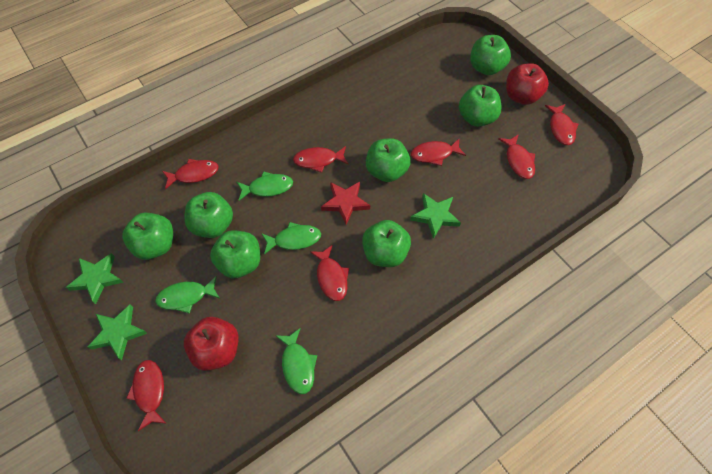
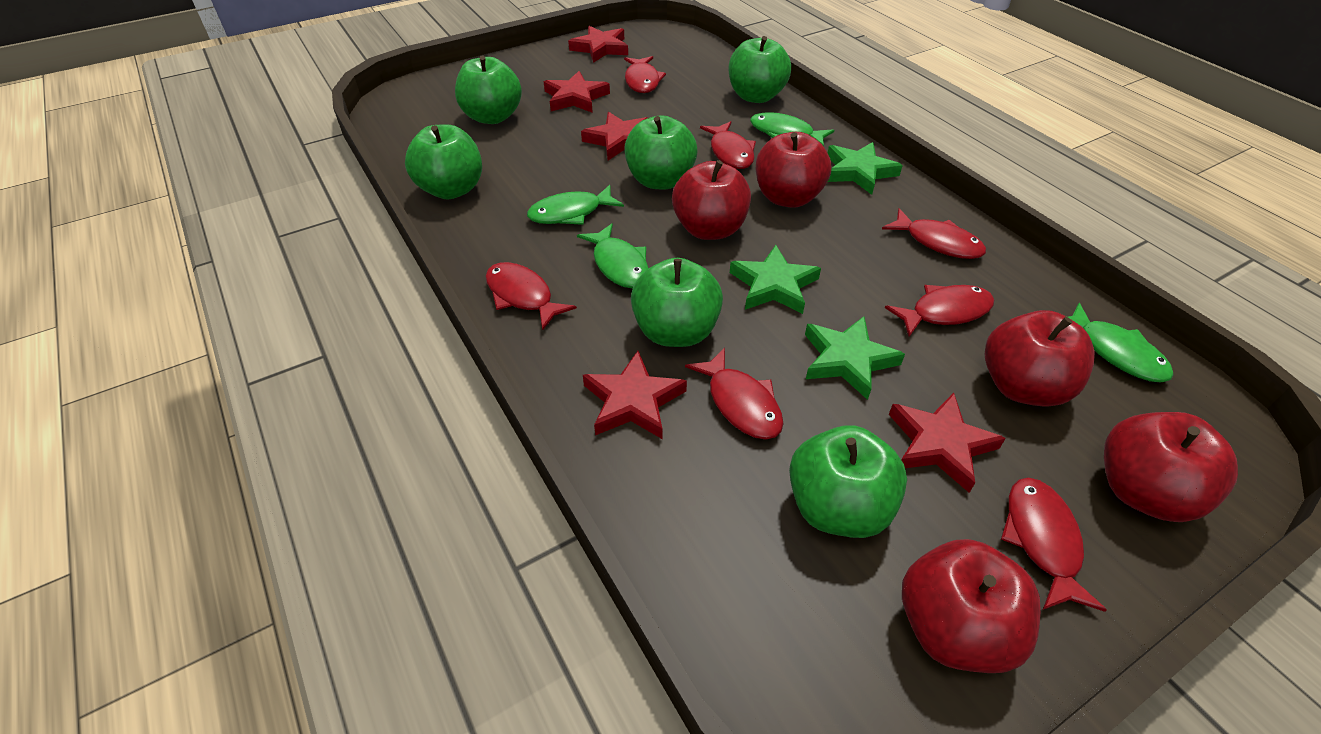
green apple: 7 -> 6
red apple: 2 -> 5
red star: 1 -> 5

